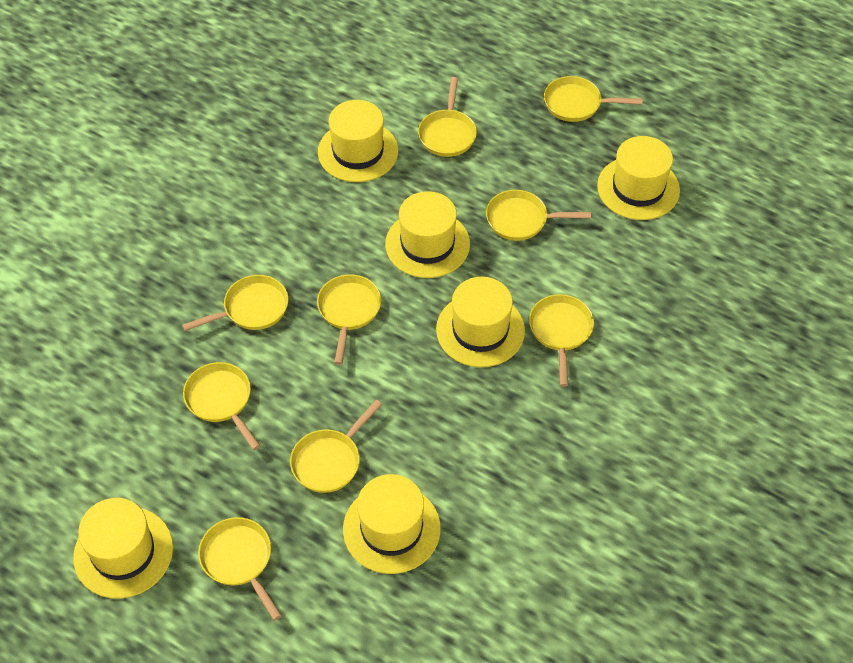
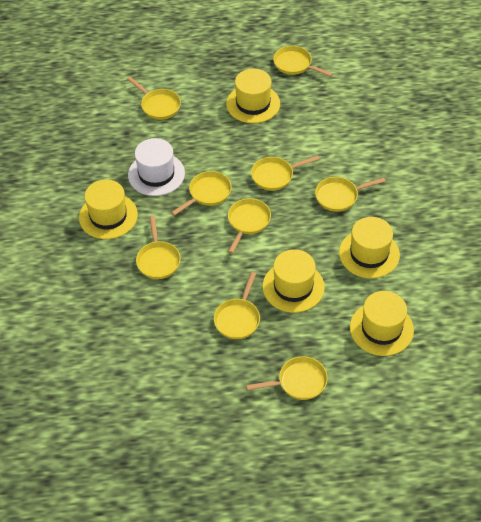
white hat: 0 -> 1
yellow hat: 6 -> 5

